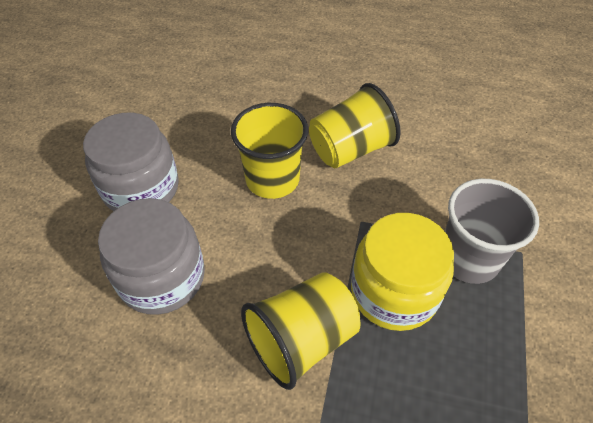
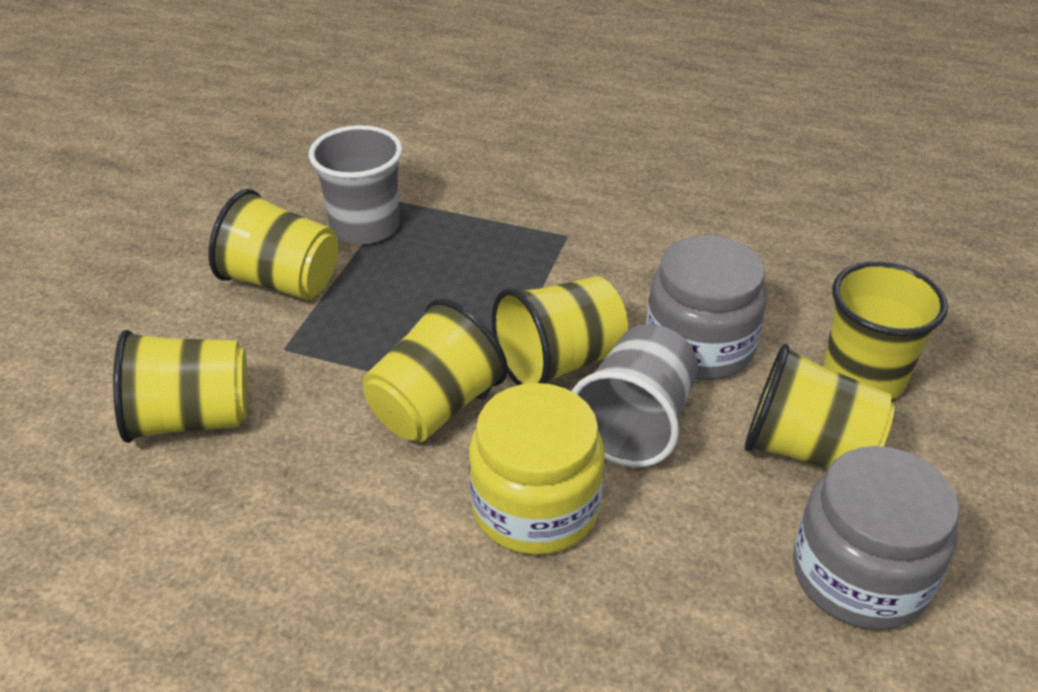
grey cup: 1 -> 2
yellow cup: 3 -> 6

